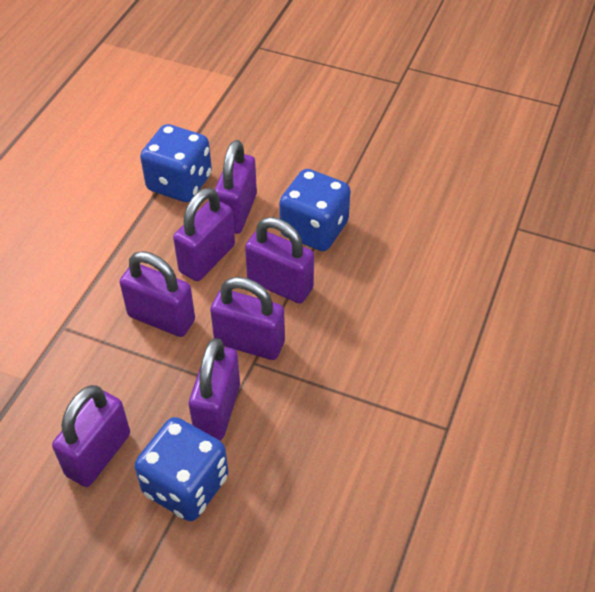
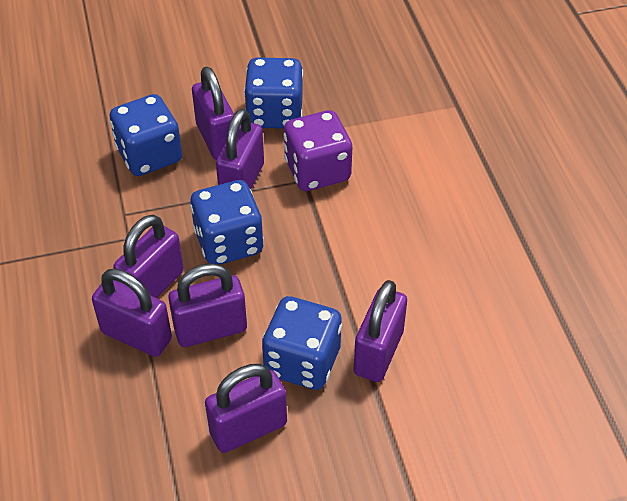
blue dice: 3 -> 4
purple dice: 0 -> 1

